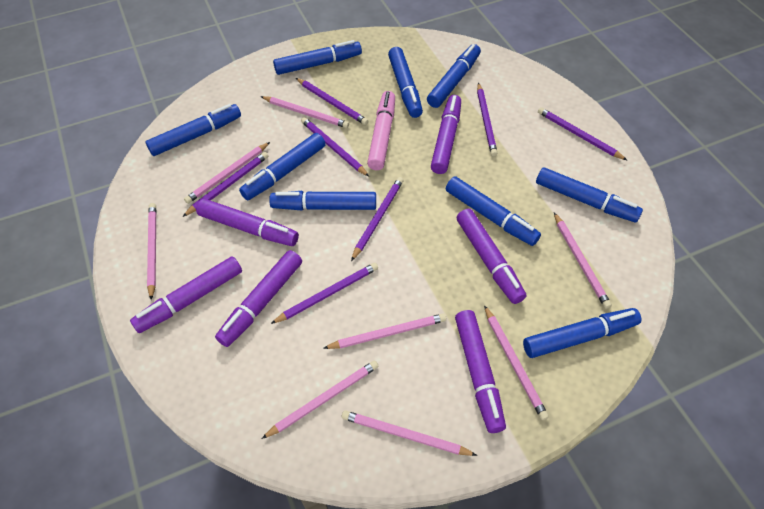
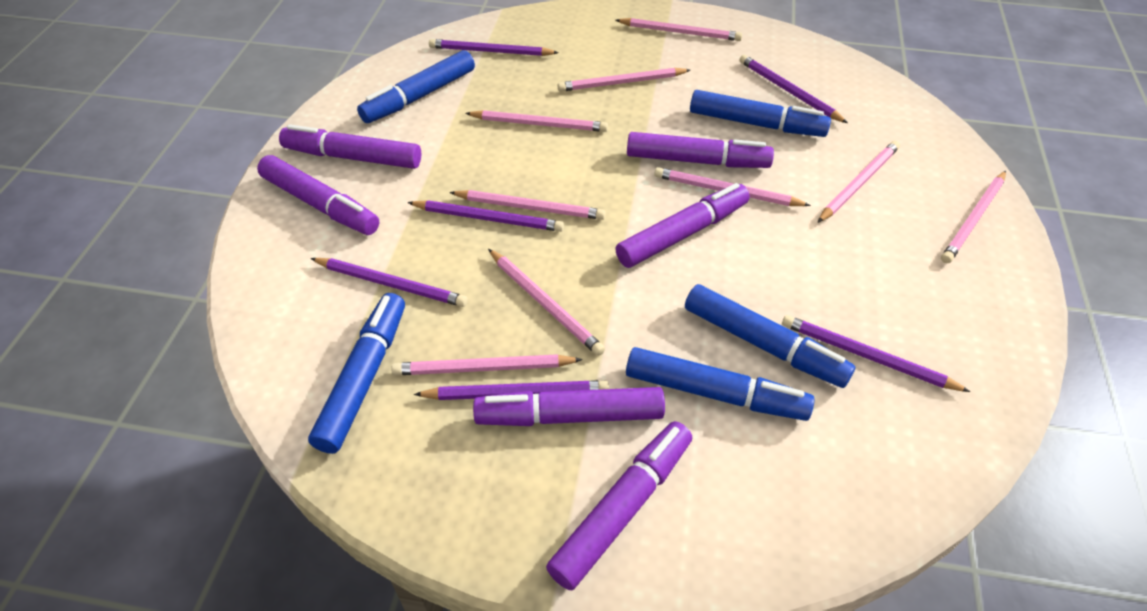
blue marker: 9 -> 5
pink marker: 1 -> 0
pink pencil: 8 -> 9
purple pencil: 7 -> 6

